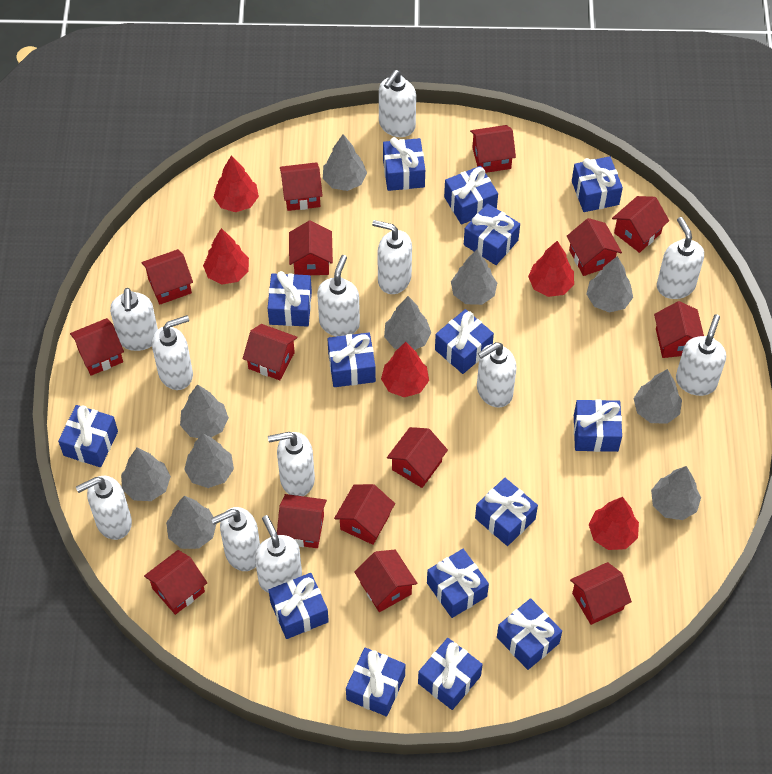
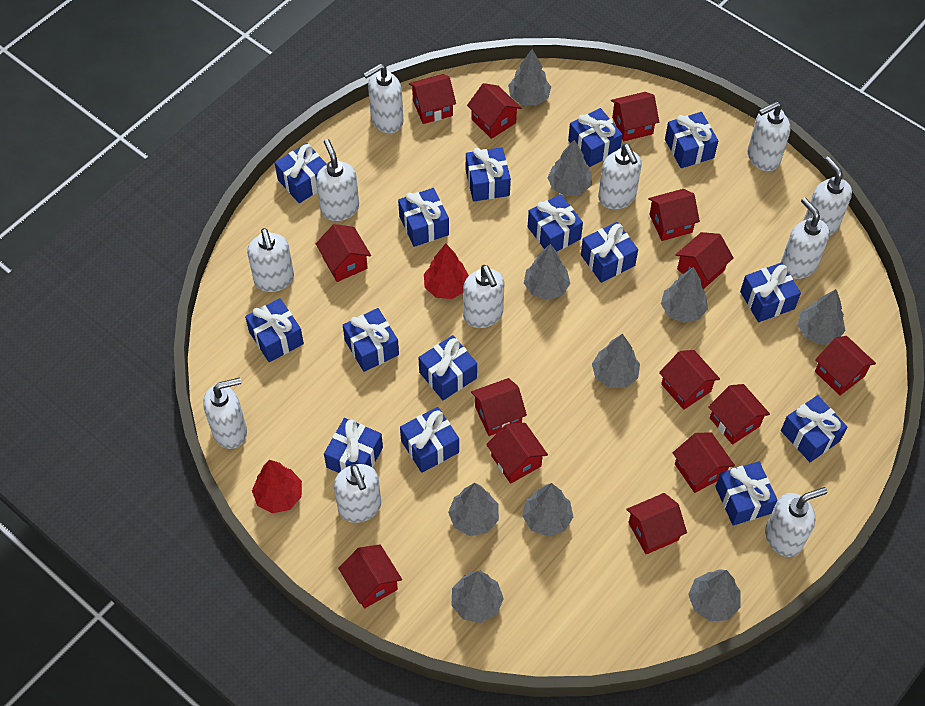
red house: 15 -> 14
red tree: 5 -> 2
white soap dispenser: 12 -> 11

